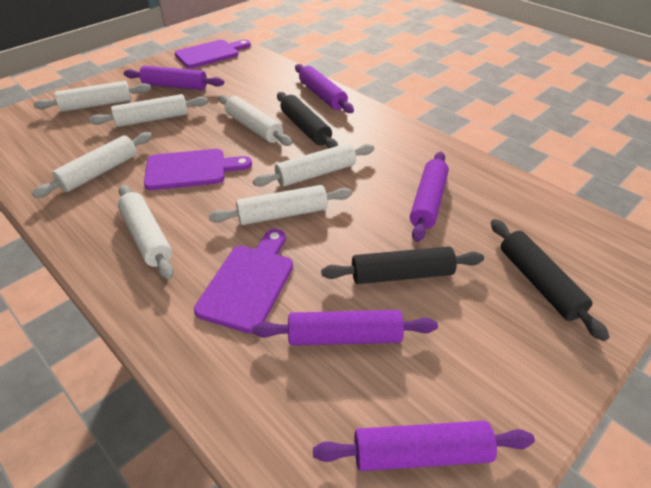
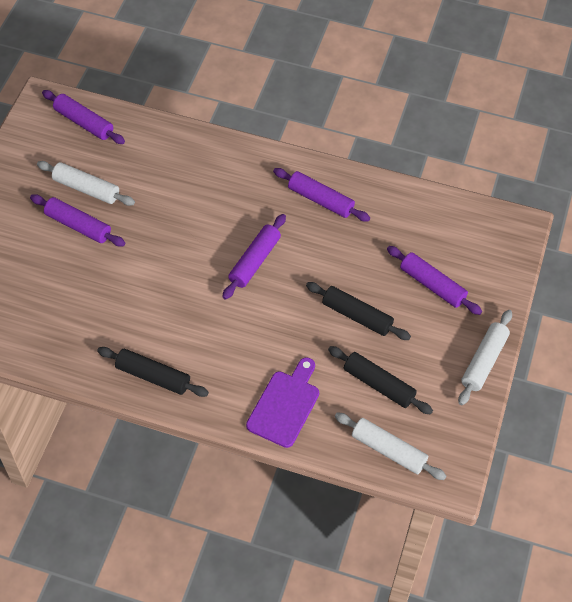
purple cutting board: 3 -> 1
white rolling pin: 7 -> 3

